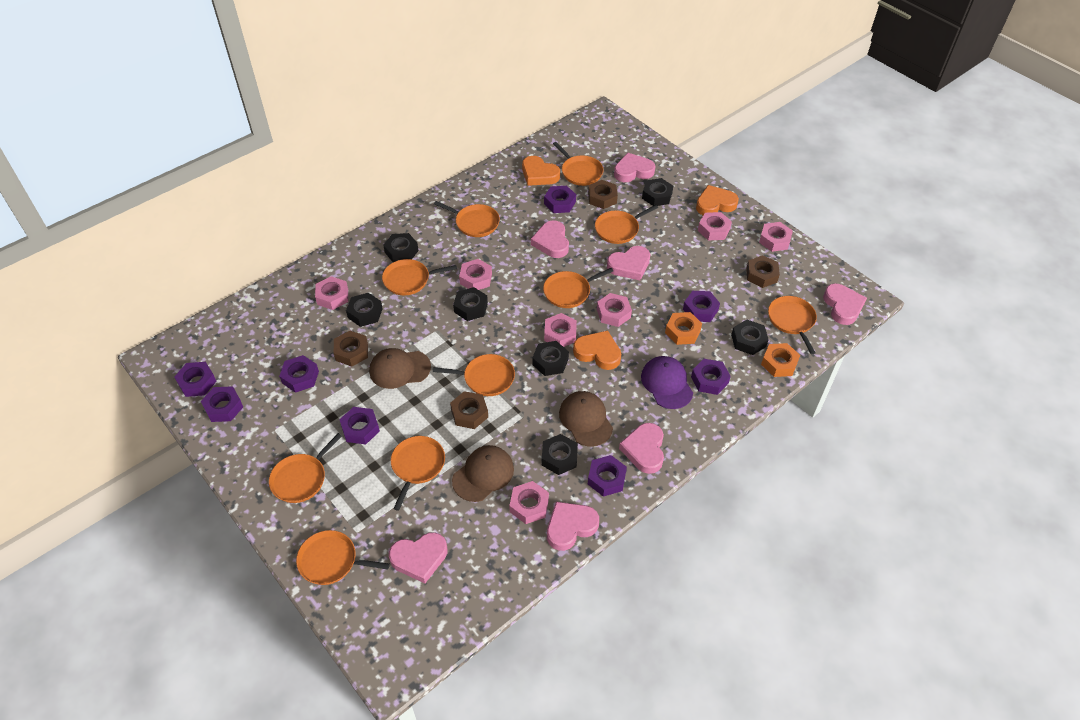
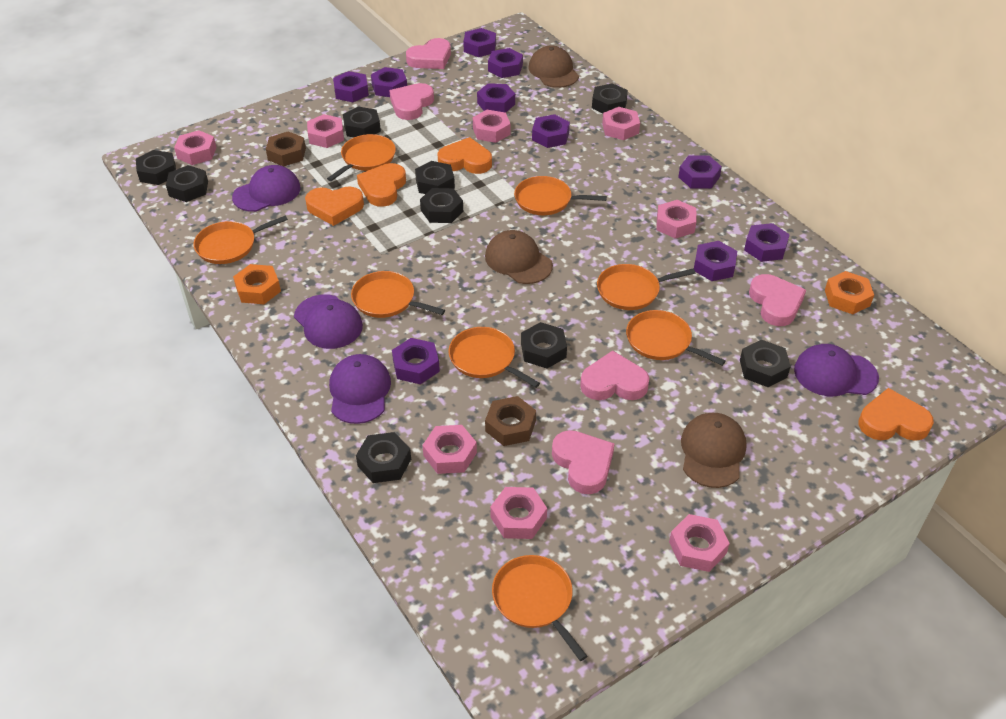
black nut: 7 -> 9
brown nut: 4 -> 2
orange heart: 3 -> 4
orange pan: 10 -> 8
pink heart: 7 -> 5
pink nut: 7 -> 8
purple cap: 1 -> 4
purple nut: 8 -> 10

